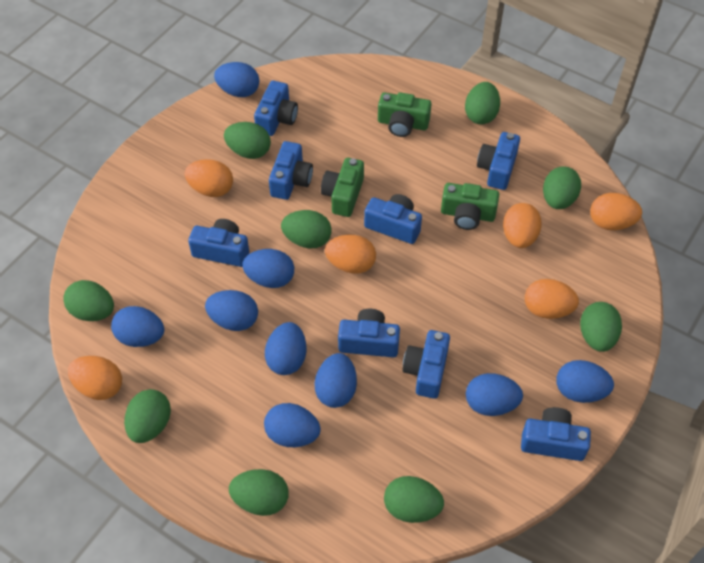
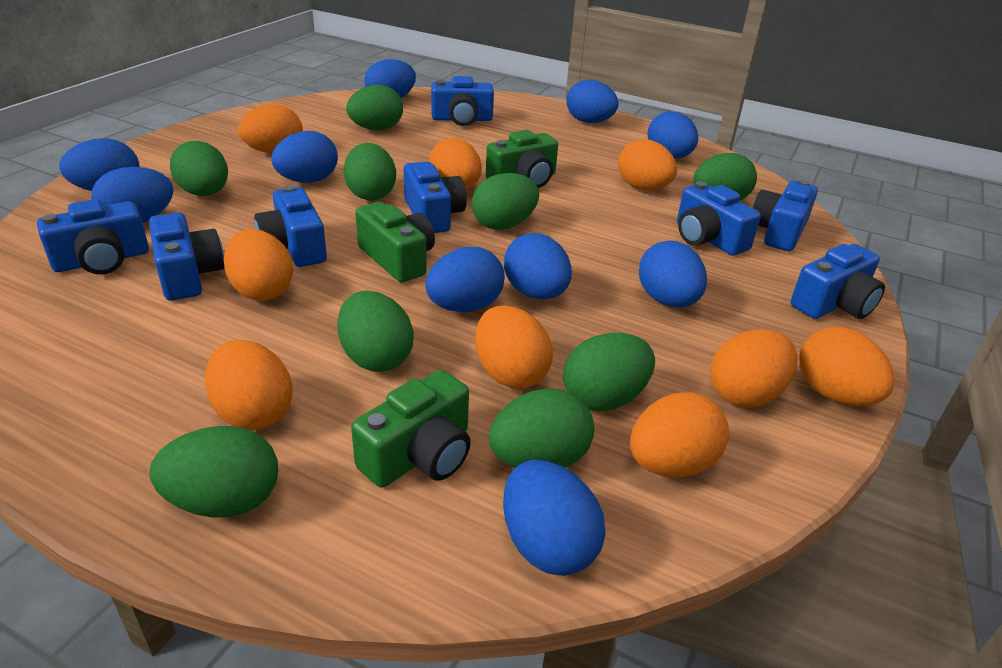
blue egg: 9 -> 10
orange egg: 6 -> 9

